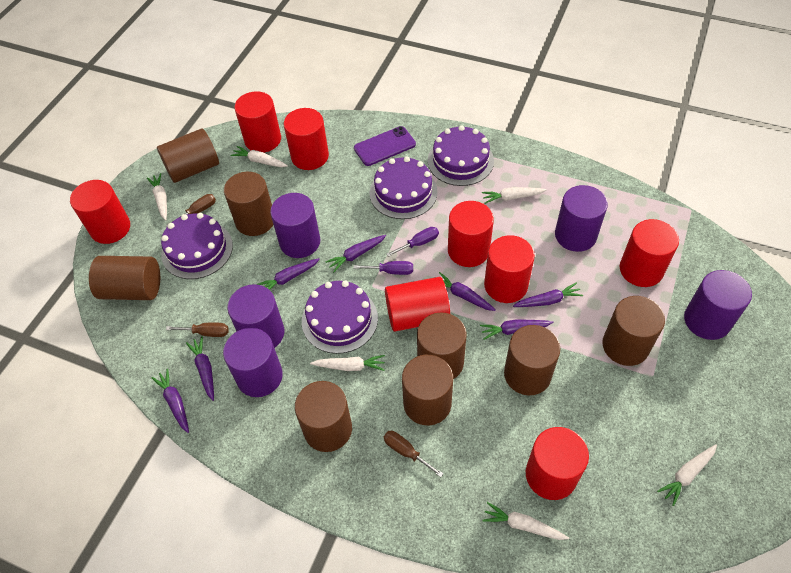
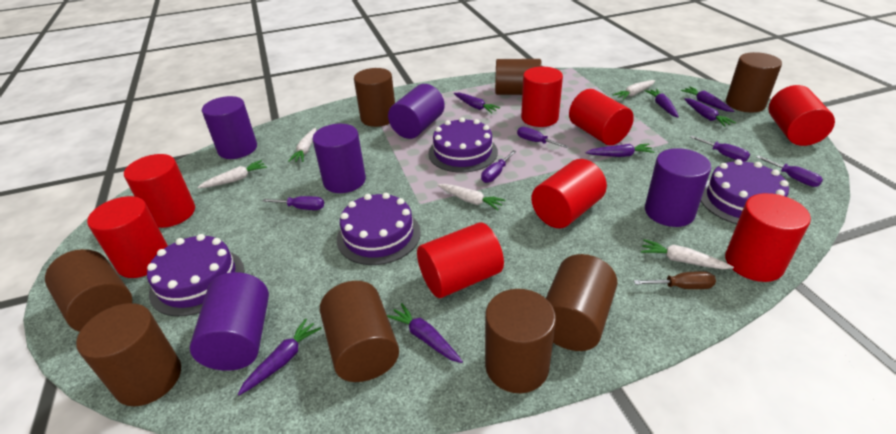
brown screwdriver: 3 -> 1
purple phone: 1 -> 0
purple screwdriver: 2 -> 5
white carrot: 6 -> 5

